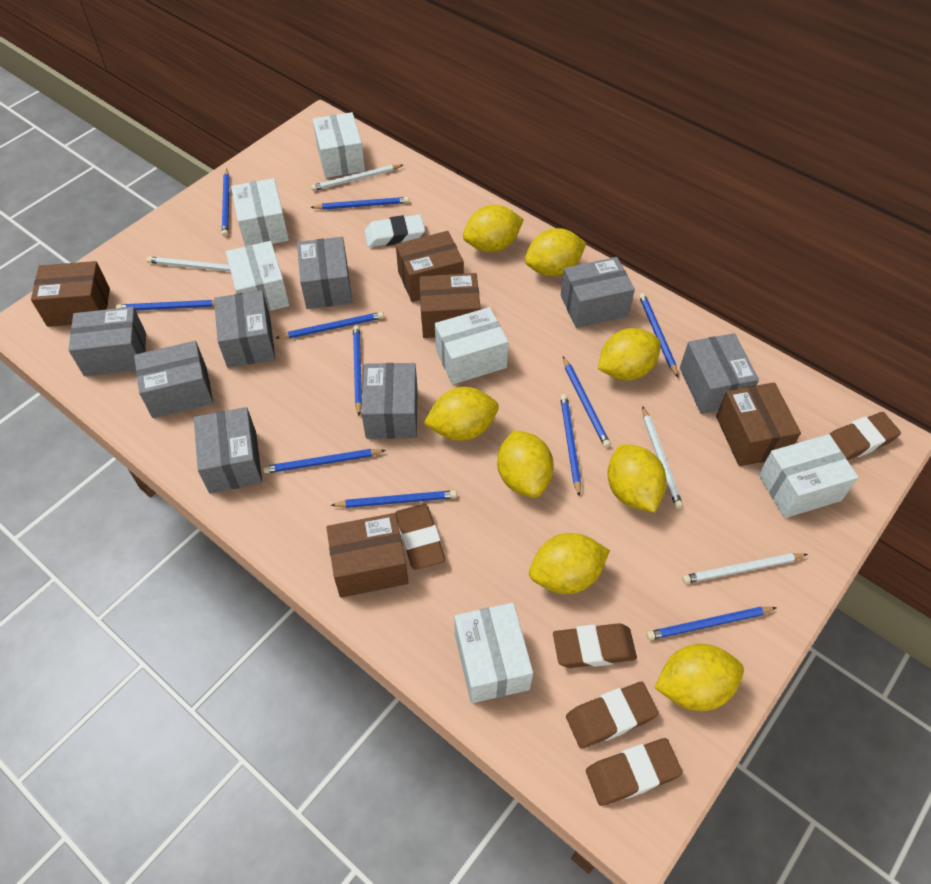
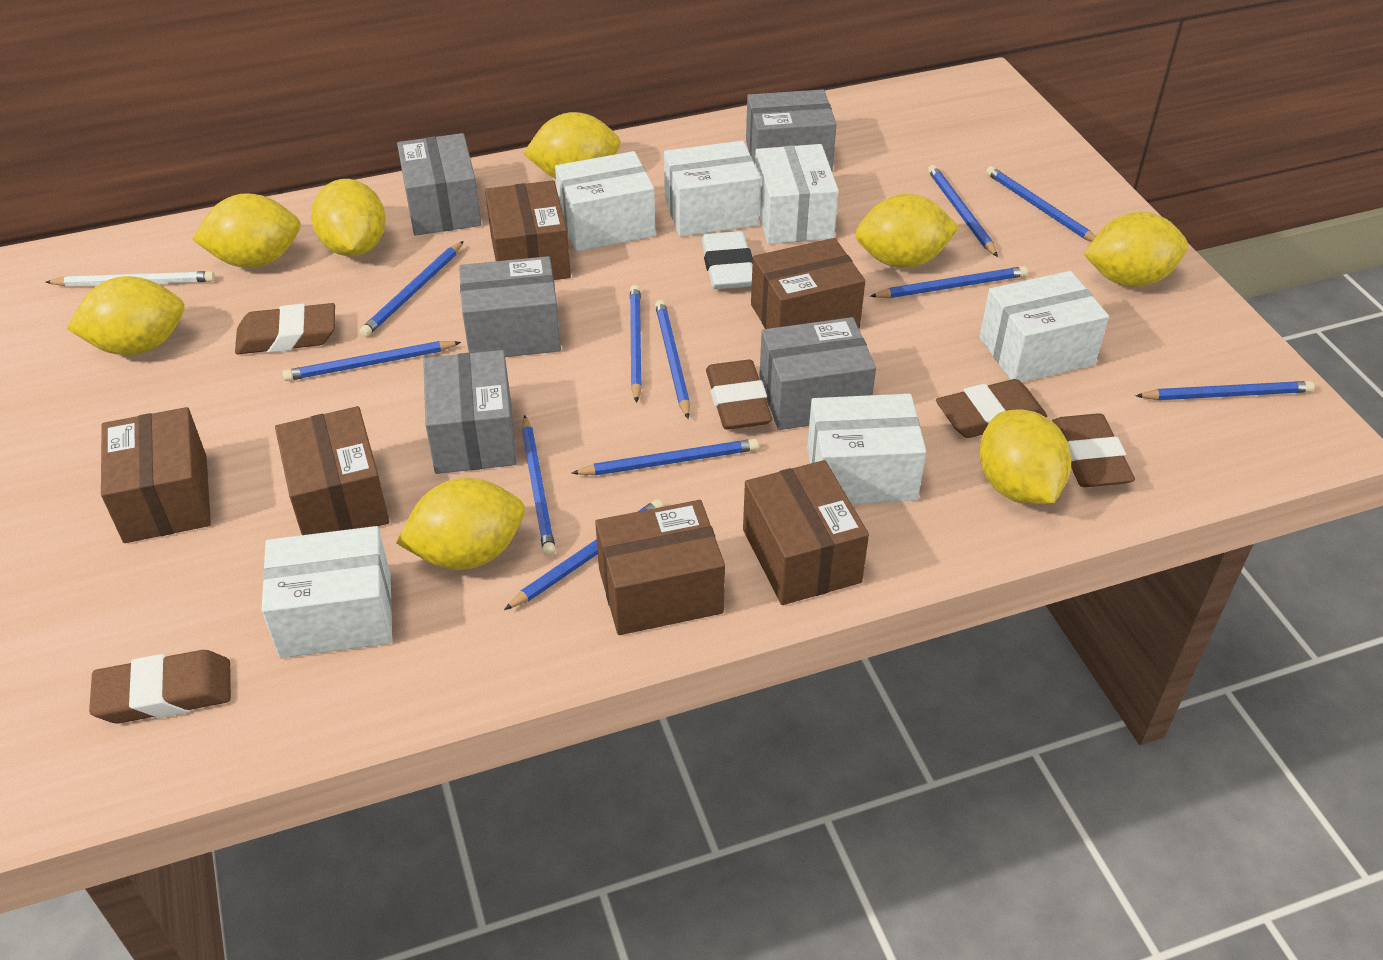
brown box: 5 -> 6
grey box: 8 -> 5
white pencil: 4 -> 1

